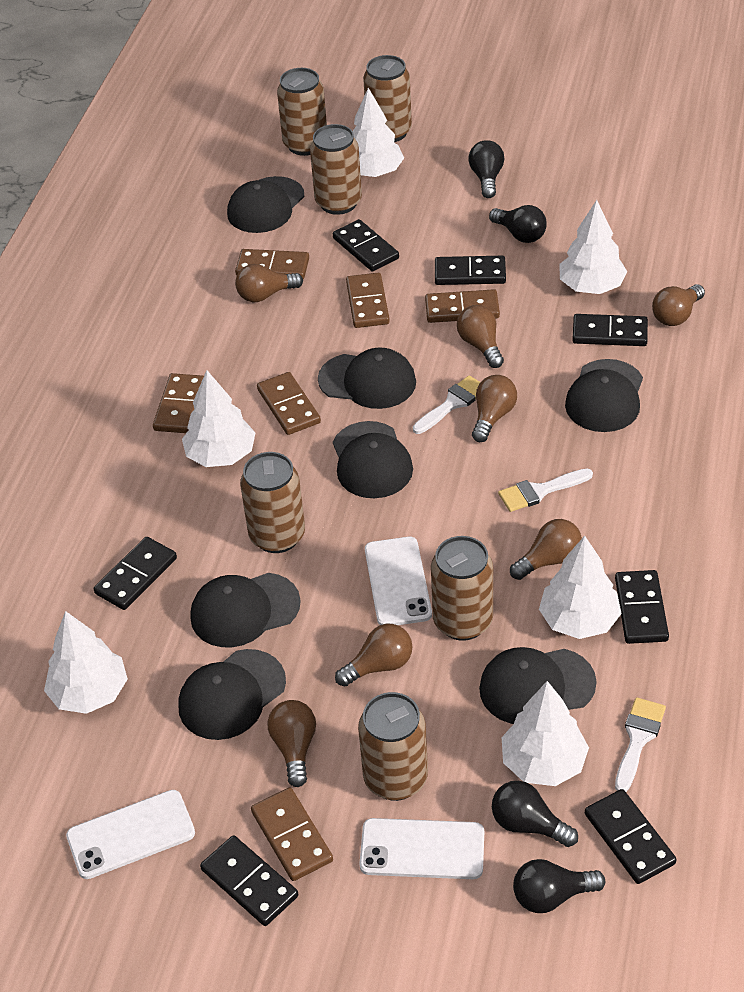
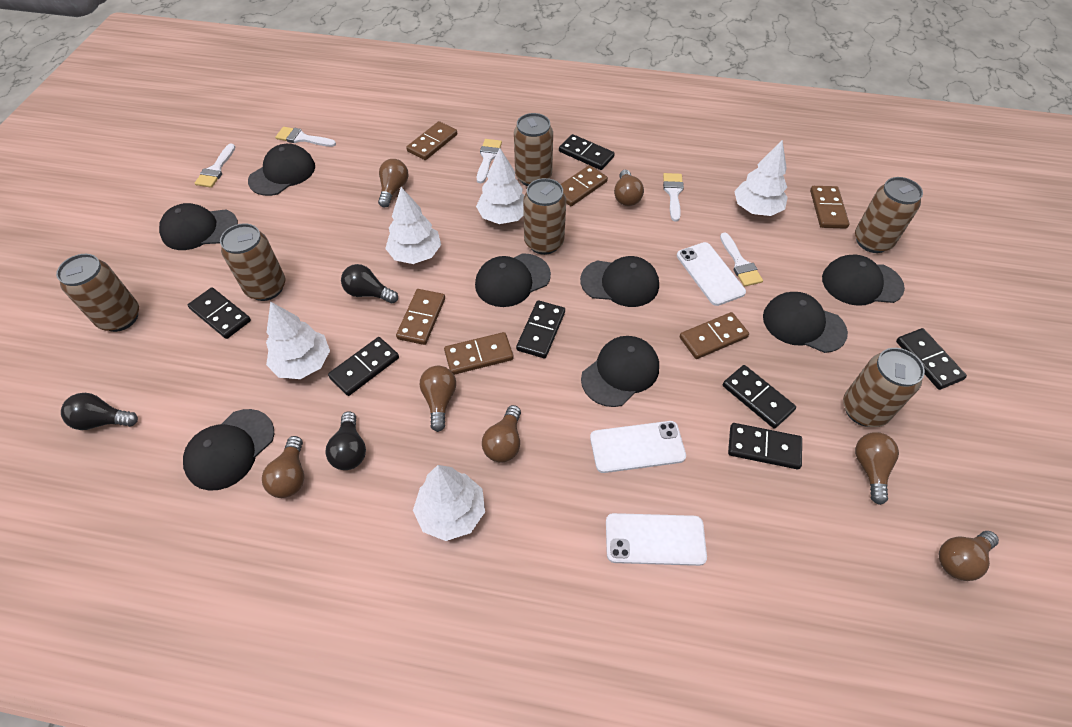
black cap: 7 -> 8
black light bulb: 4 -> 3
white brush: 3 -> 5
white tree: 6 -> 5

